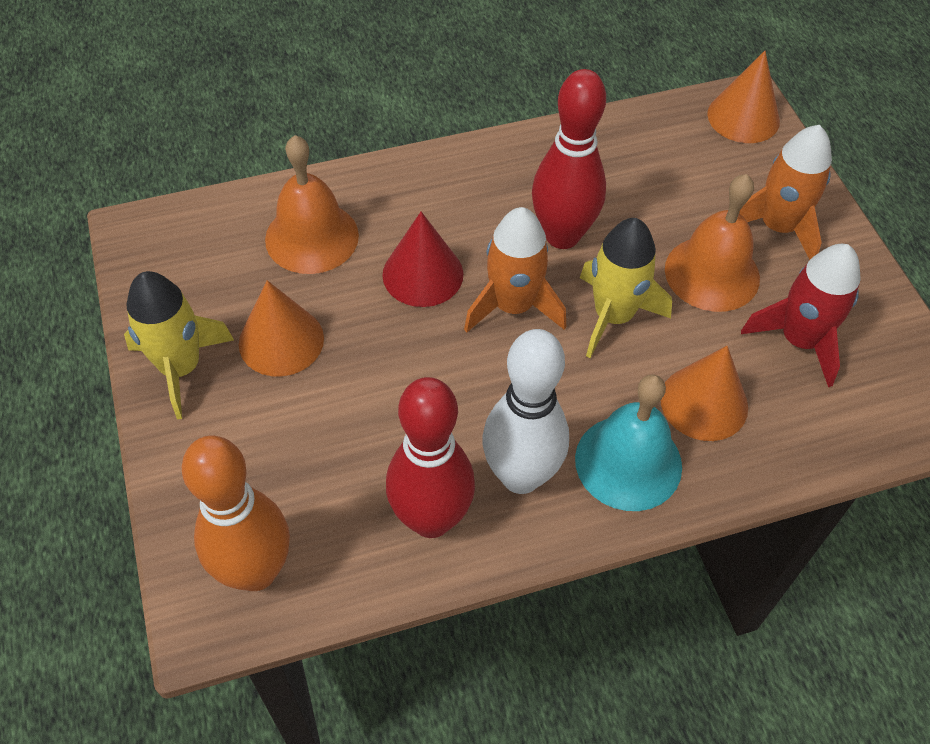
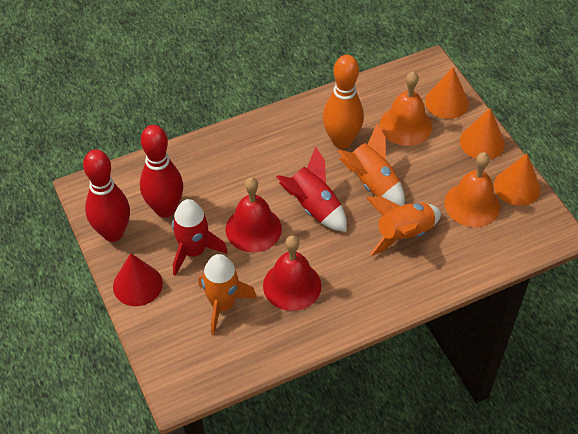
orange rocket: 2 -> 3
red bell: 0 -> 2
red rocket: 1 -> 2
turquoise bell: 1 -> 0
white bowling pin: 1 -> 0
yellow rocket: 2 -> 0

